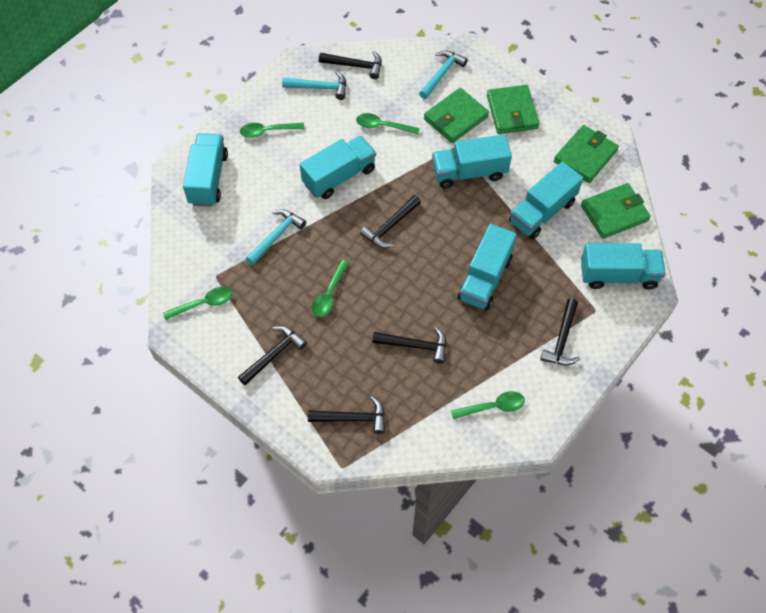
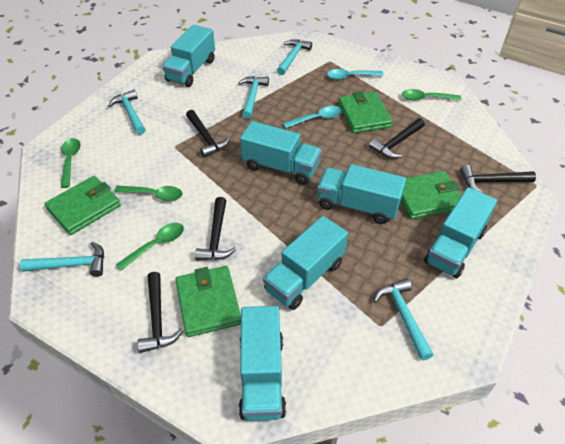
black hammer: 6 -> 5
green spoon: 5 -> 4
turquoise hammer: 3 -> 5
turquoise spoon: 0 -> 2

